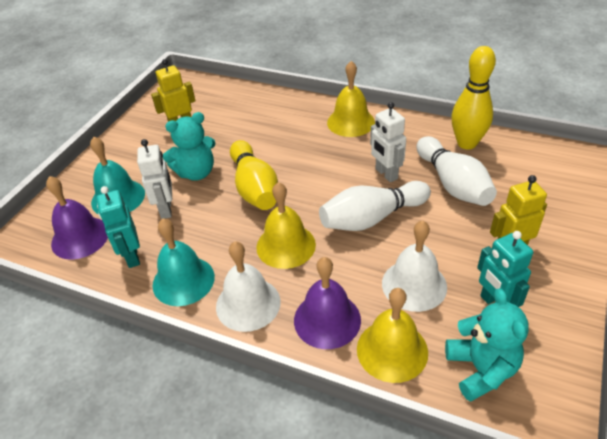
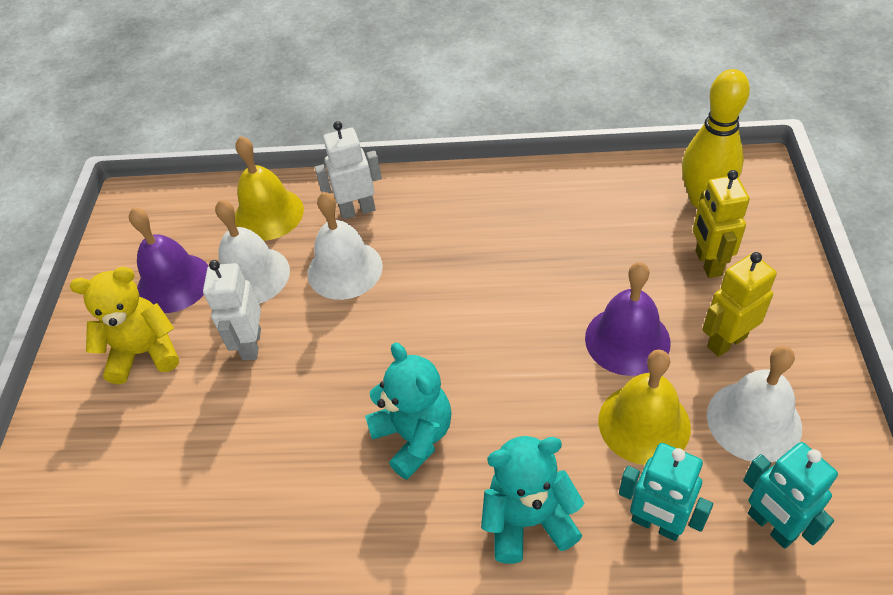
turquoise bell: 2 -> 0
white bell: 2 -> 3
white bowling pin: 2 -> 0
yellow bell: 3 -> 2
yellow bowling pin: 2 -> 1
yellow teddy bear: 0 -> 1

